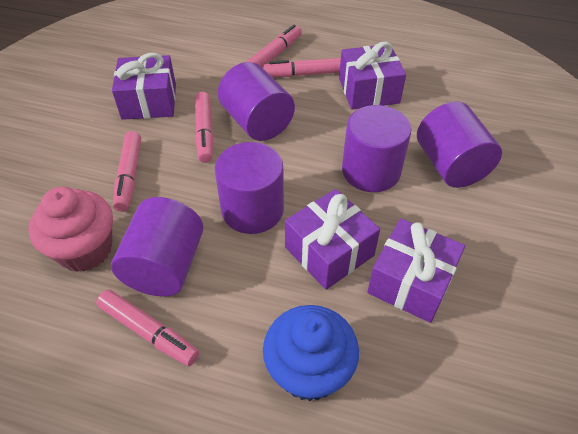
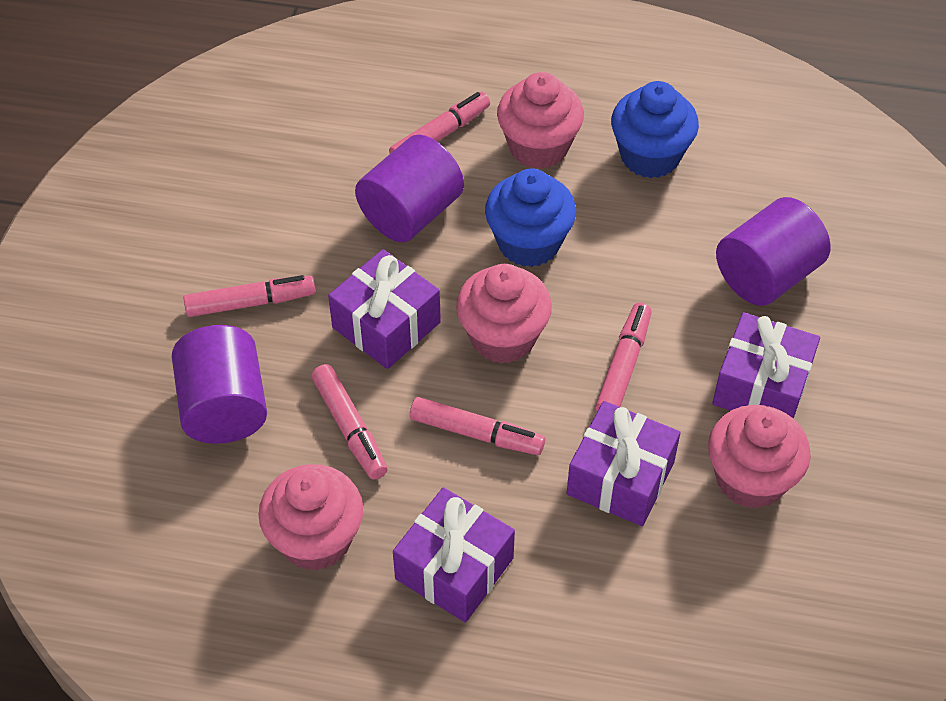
blue cupcake: 1 -> 2
pink cupcake: 1 -> 4
purple cylinder: 5 -> 3

